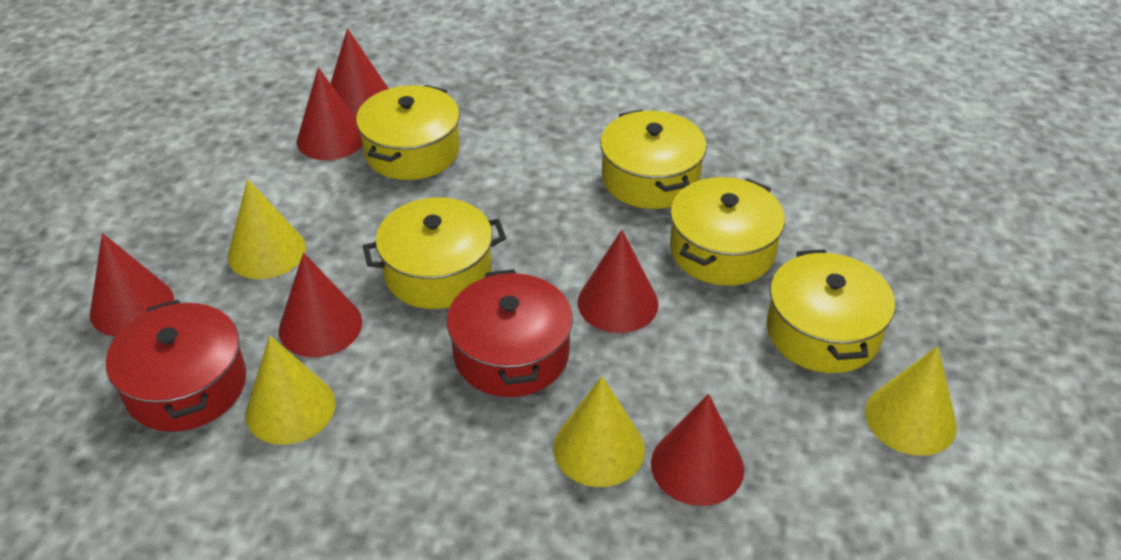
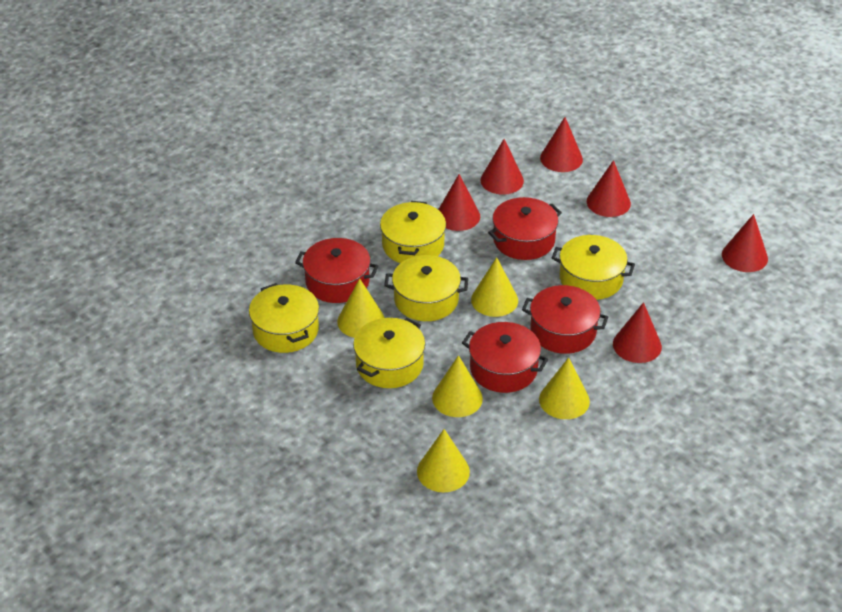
red pot: 2 -> 4
yellow cone: 4 -> 5

